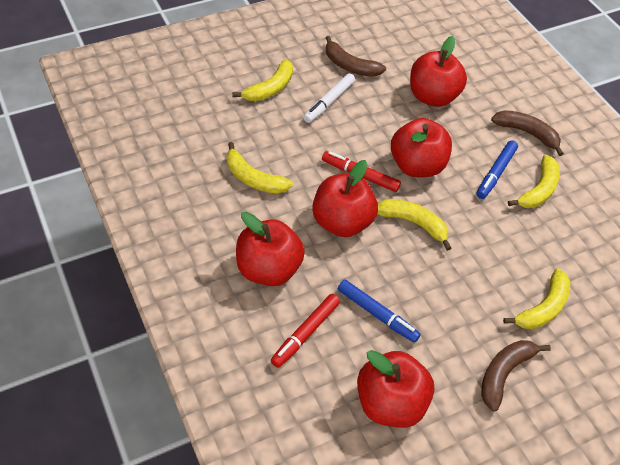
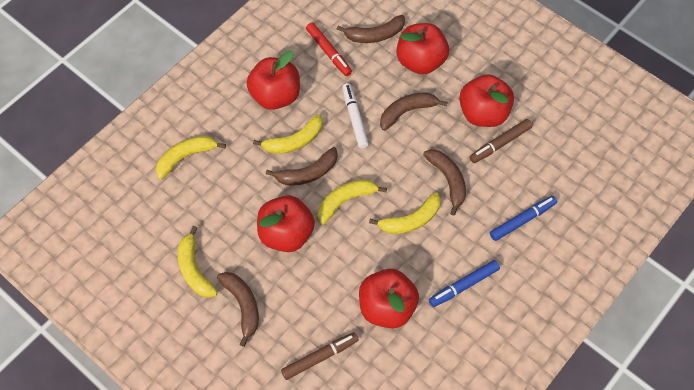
brown banana: 3 -> 5
brown marker: 0 -> 2
red marker: 2 -> 1

